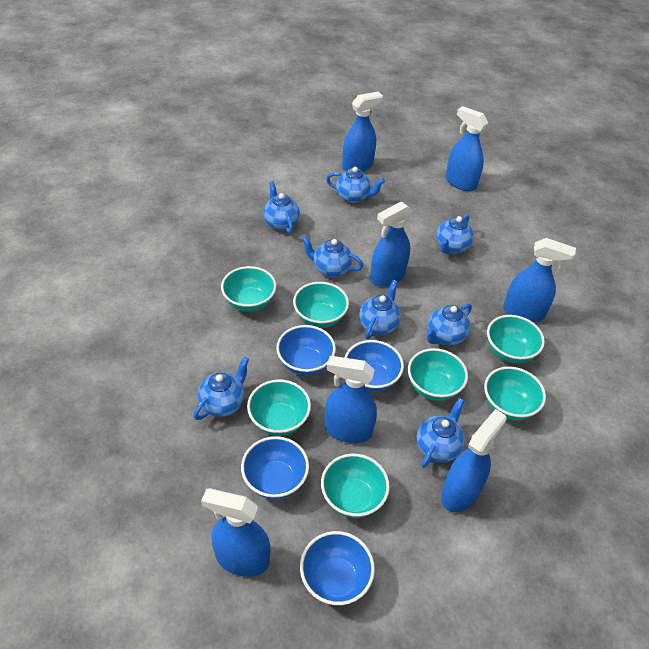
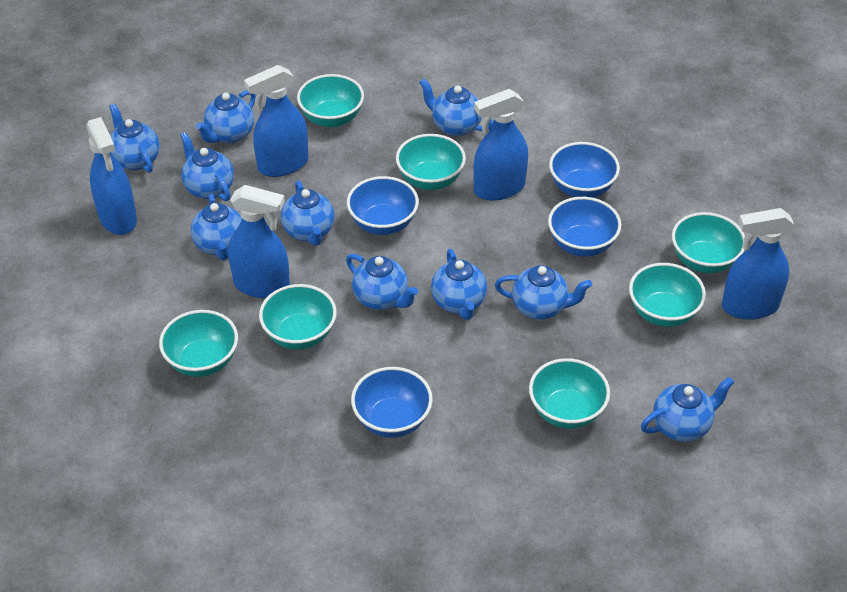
blue spray bottle: 7 -> 5
blue teapot: 8 -> 10

